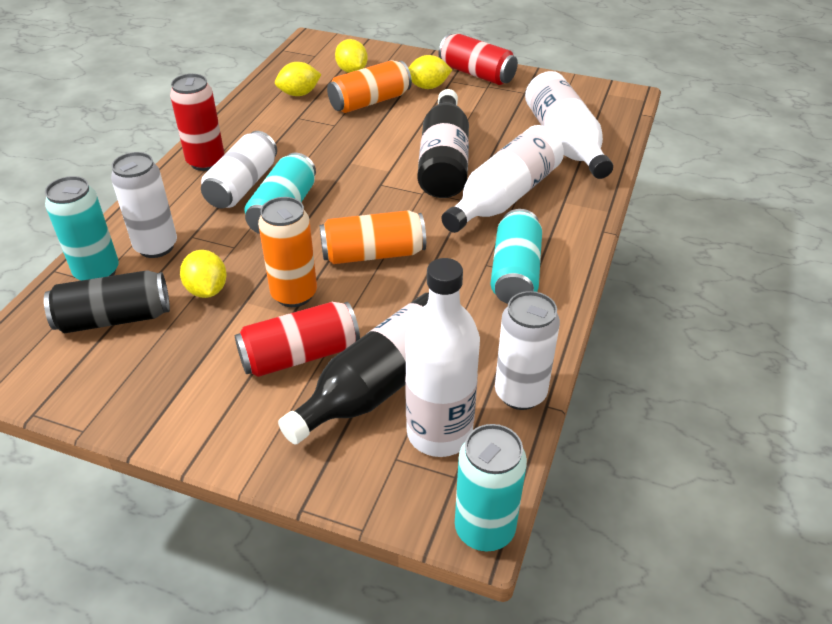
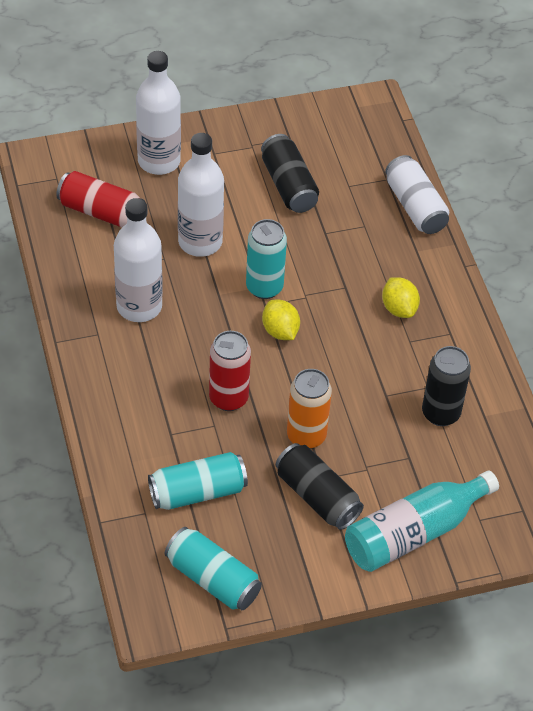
black bottle: 2 -> 0
black can: 1 -> 3
orange can: 3 -> 1
red can: 3 -> 2
turquoise bottle: 0 -> 1
turquoise can: 4 -> 3
white can: 3 -> 1
yellow lemon: 4 -> 2

